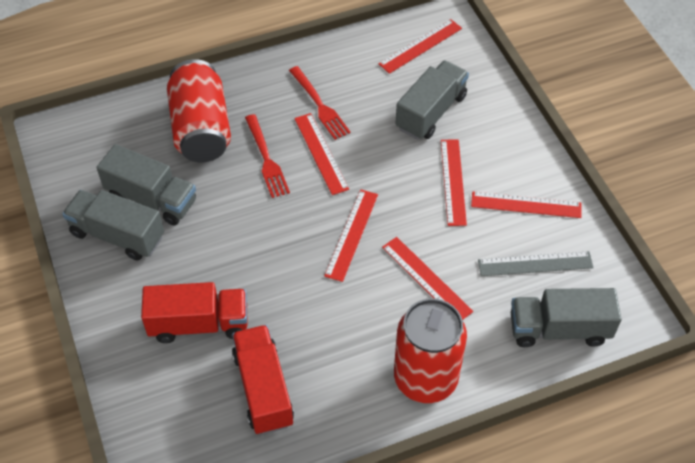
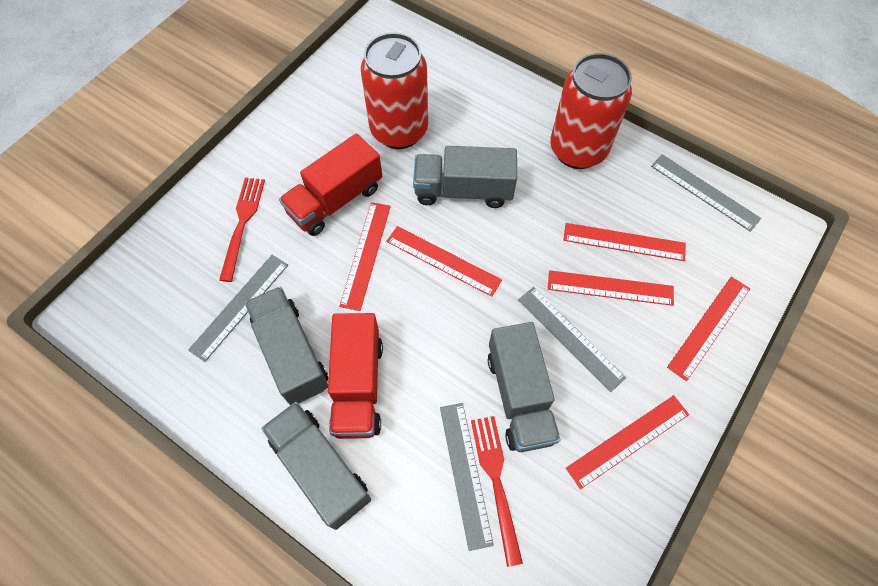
grey ruler: 1 -> 4

